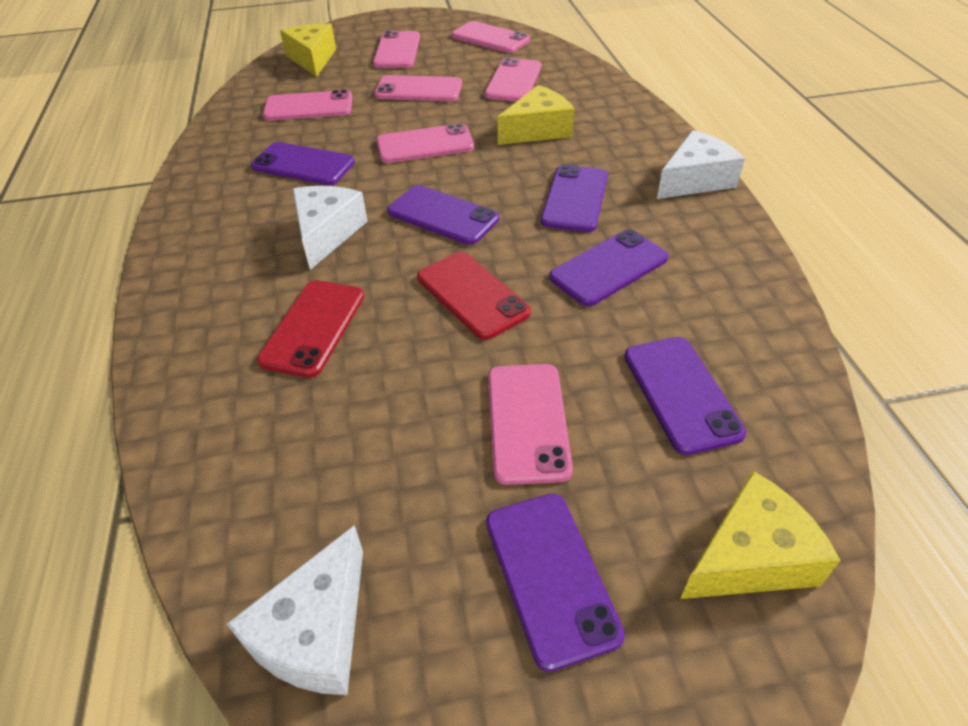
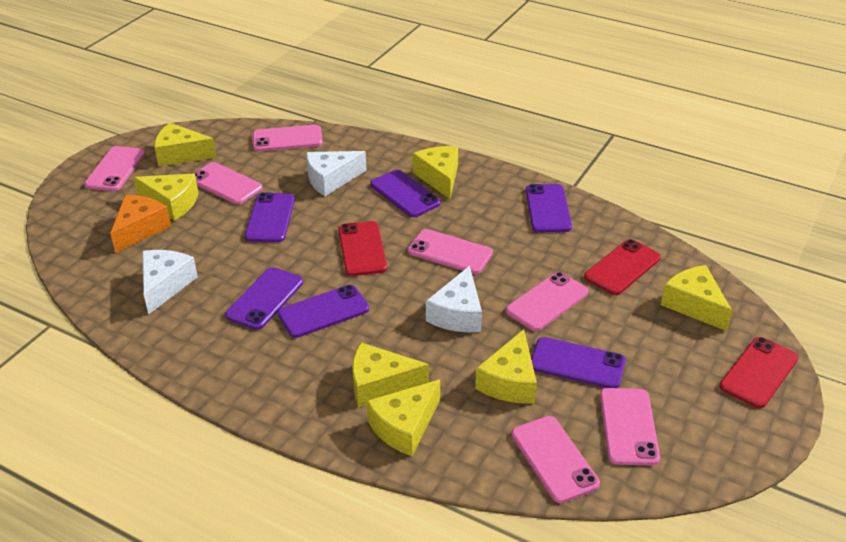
orange cheese: 0 -> 1
red phone: 2 -> 3
yellow cheese: 3 -> 7

